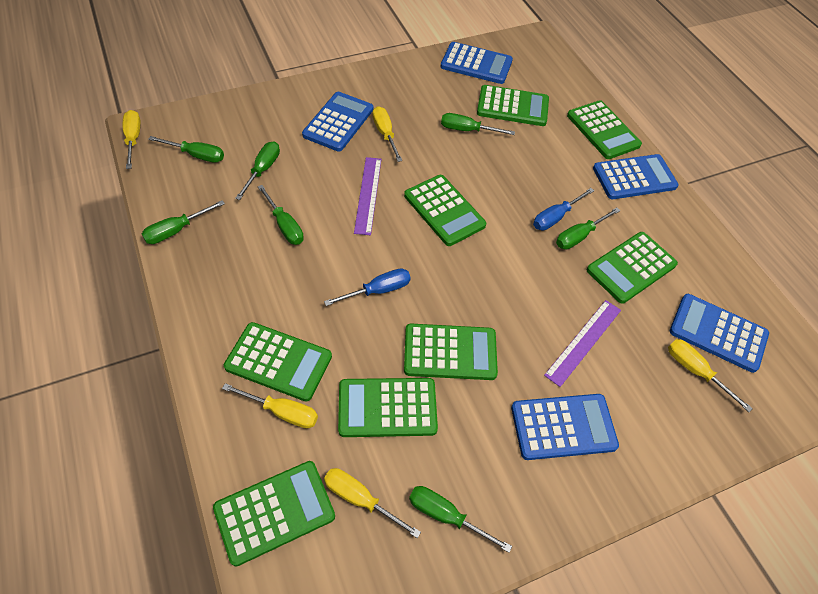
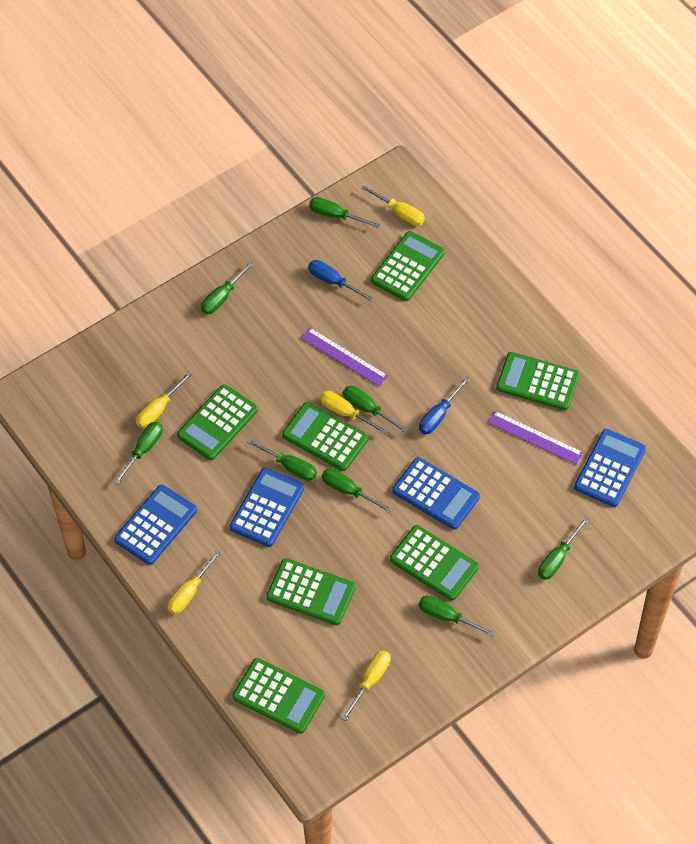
blue calculator: 5 -> 4
green calculator: 8 -> 7
green screwdriver: 7 -> 8

